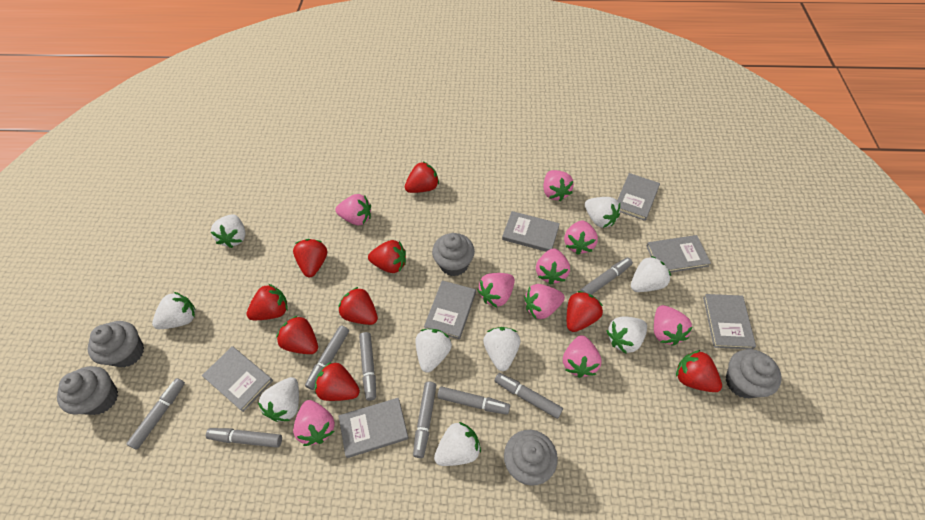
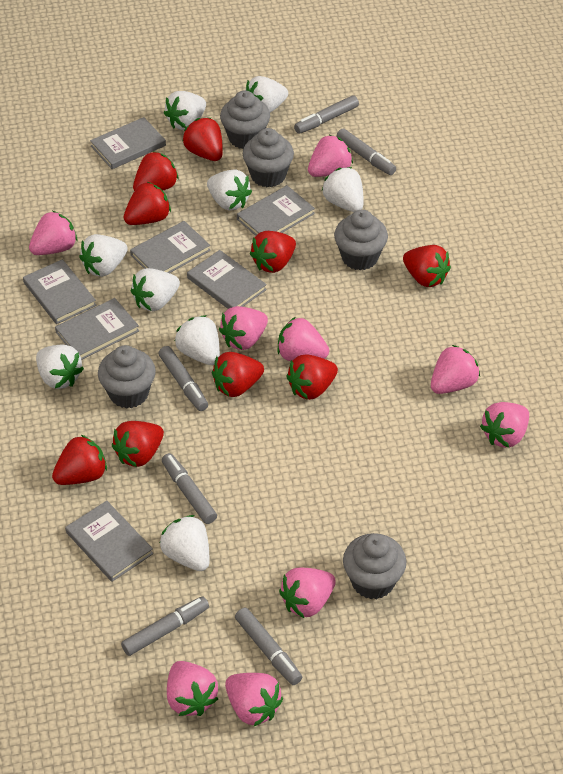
grey marker: 8 -> 6

